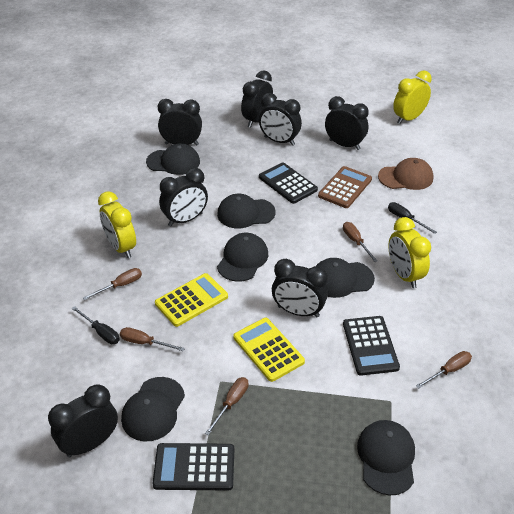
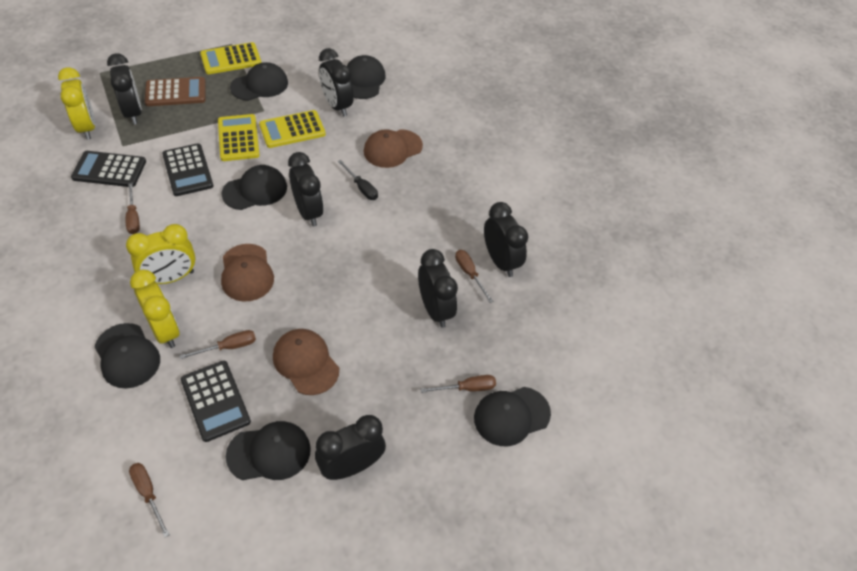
black clock: 7 -> 6
black screwdriver: 2 -> 1
brown cap: 1 -> 3
yellow calculator: 2 -> 3

